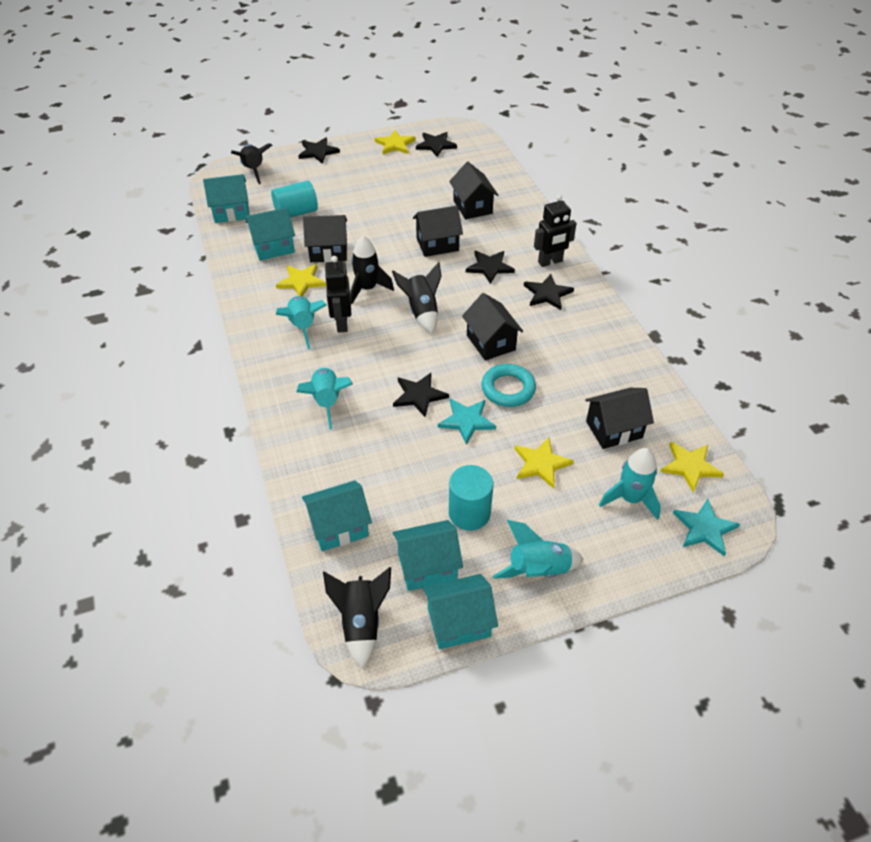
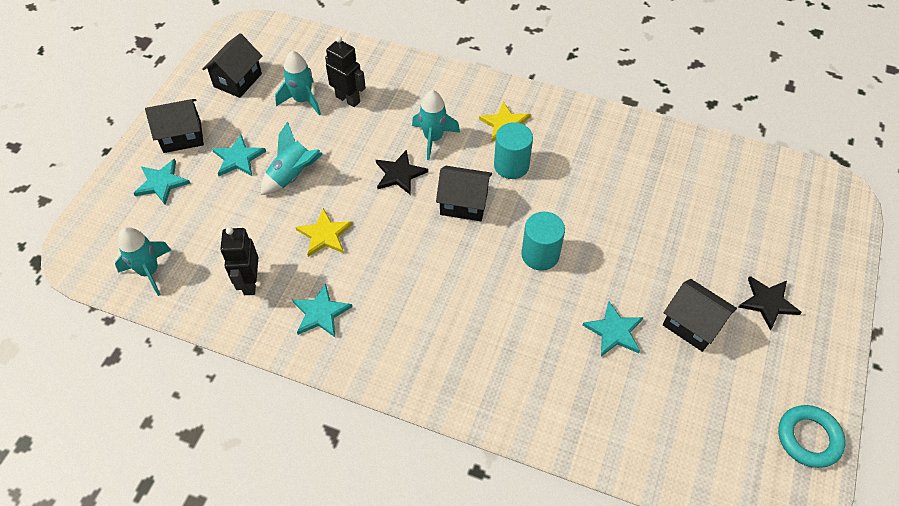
black house: 5 -> 4
black rocket: 4 -> 0
black star: 5 -> 2
turquoise house: 5 -> 0
turquoise star: 2 -> 4
yellow star: 4 -> 2

